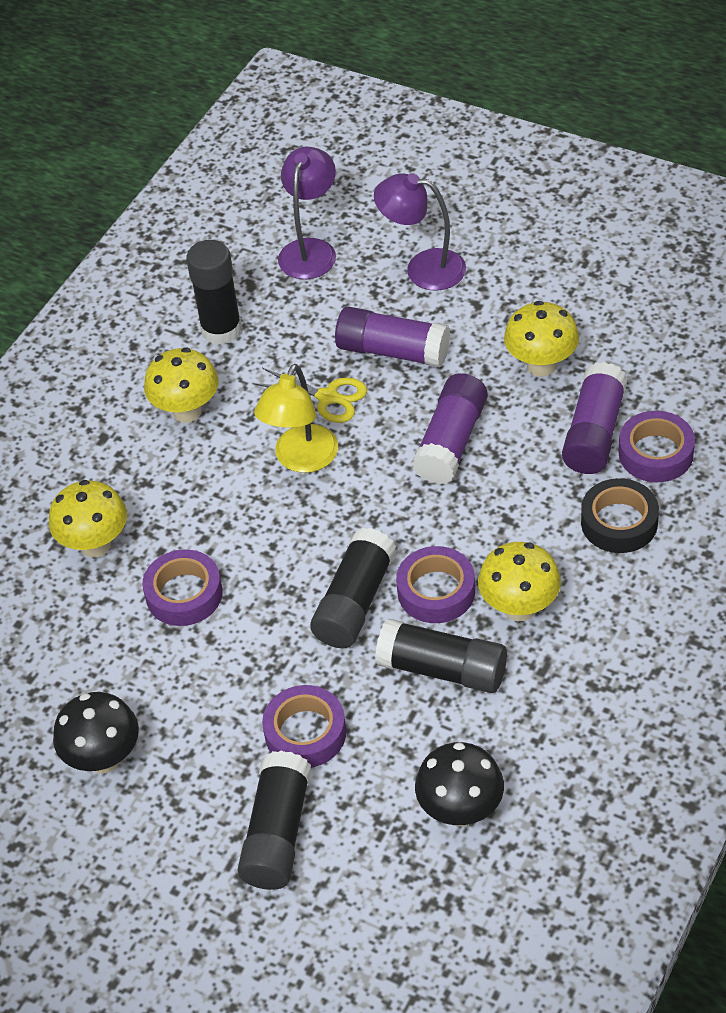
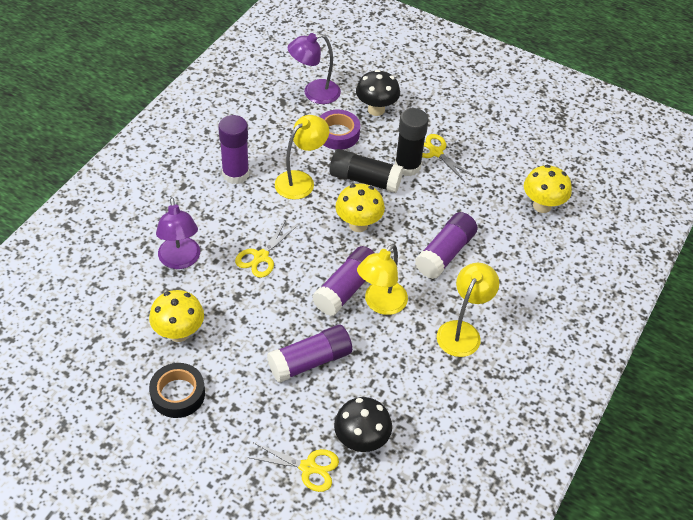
black glue stick: 4 -> 2
purple glue stick: 3 -> 4
purple tape: 4 -> 1
yellow lamp: 1 -> 3
yellow mushroom: 4 -> 3
yellow scissors: 1 -> 3

